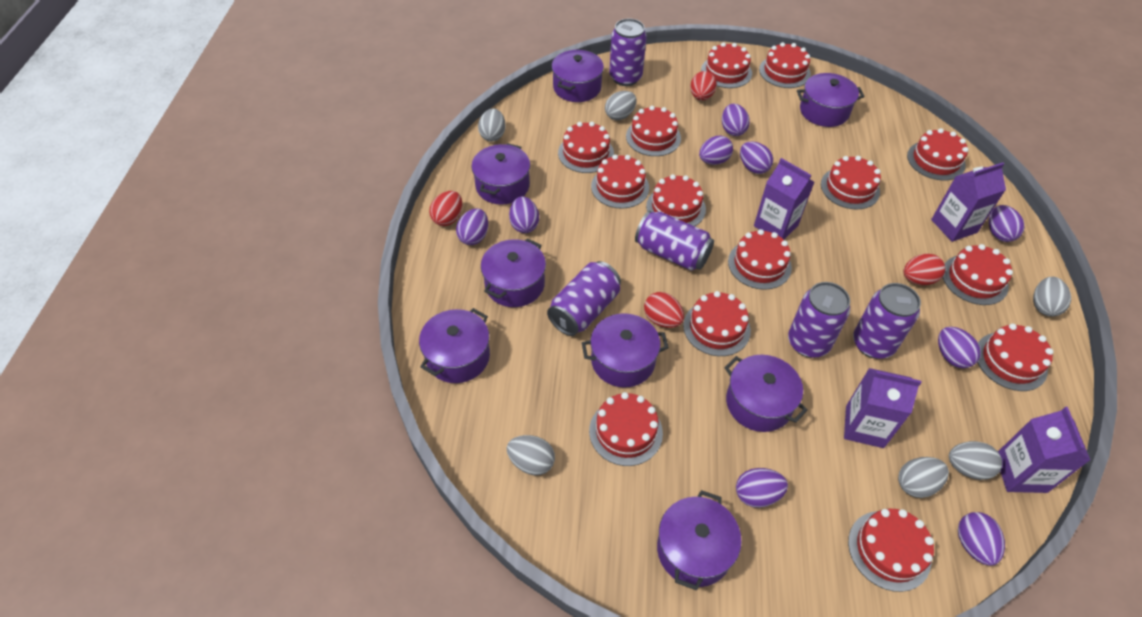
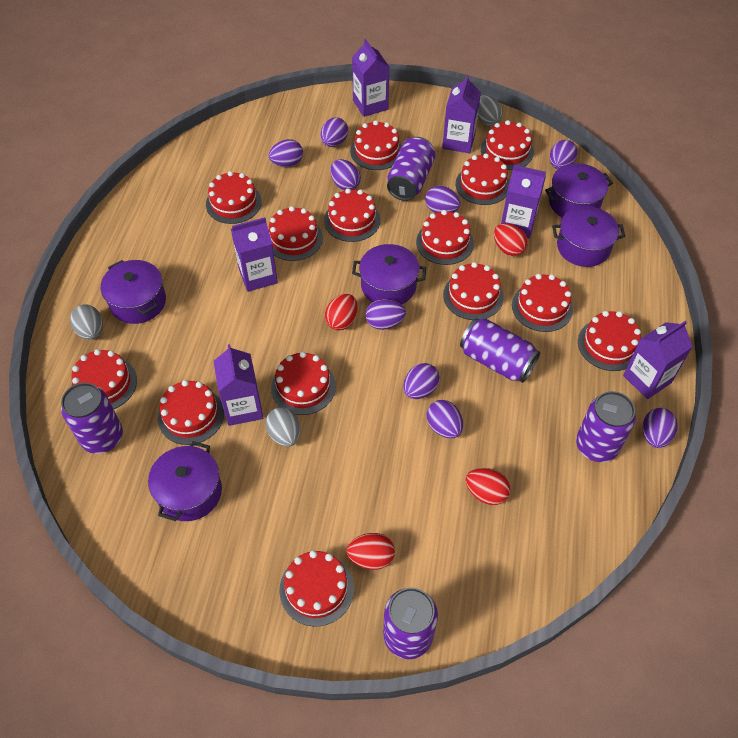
grey egg: 6 -> 3
purple carton: 4 -> 6
purple pot: 8 -> 5

